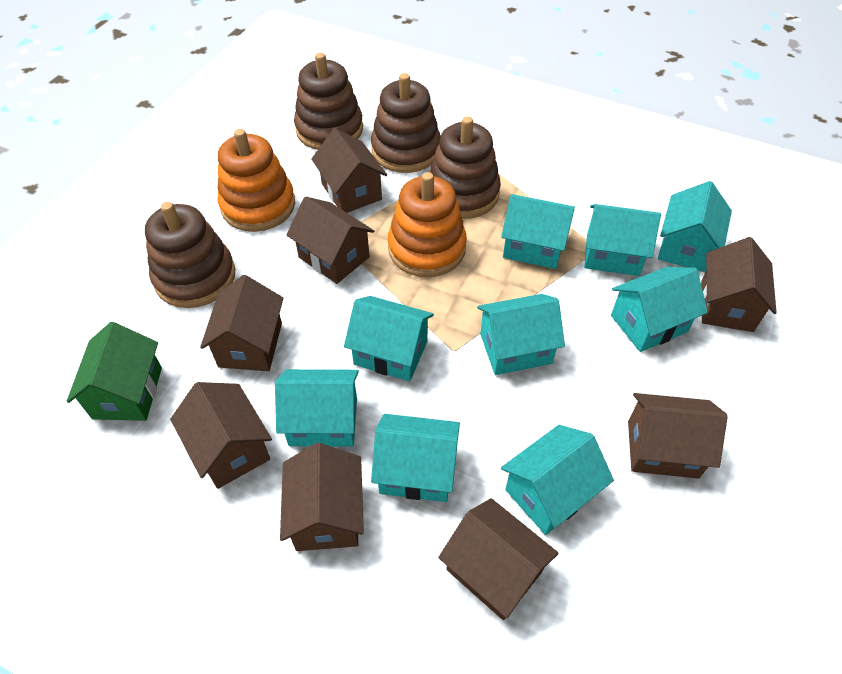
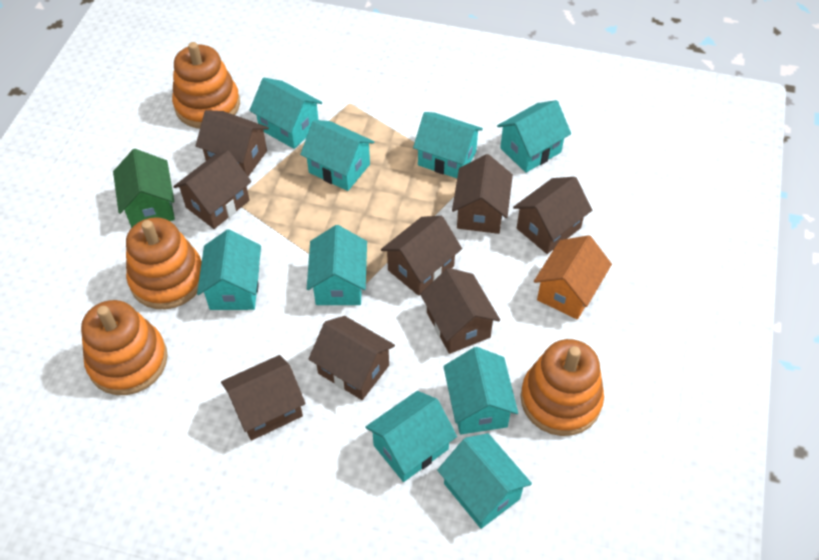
brown stacking toy: 4 -> 0
orange house: 0 -> 1
orange stacking toy: 2 -> 4

